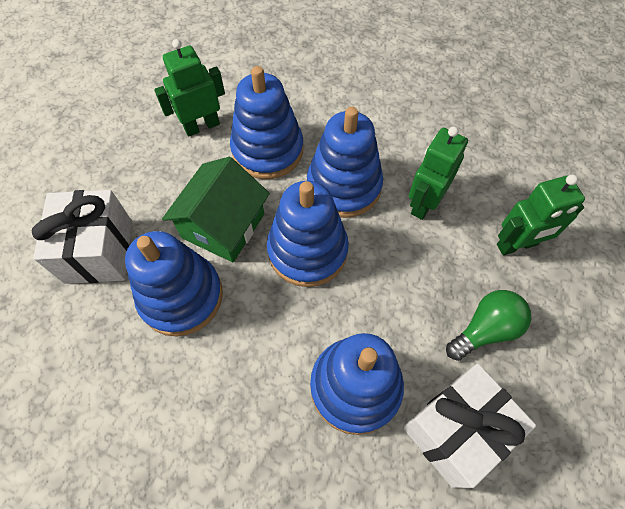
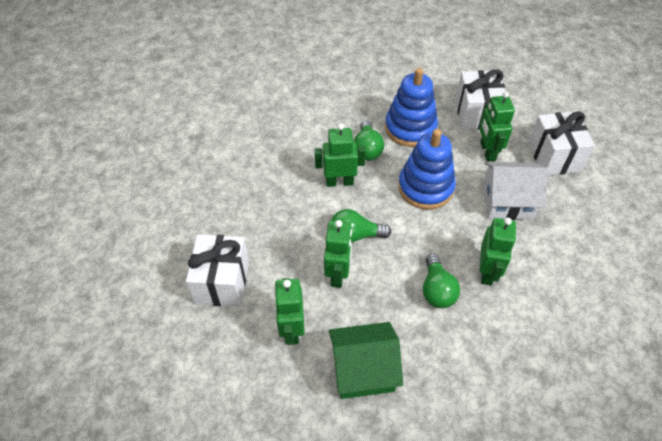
blue stacking toy: 5 -> 2
green light bulb: 1 -> 3
green robot: 3 -> 5
white gift: 2 -> 3
white house: 0 -> 1

